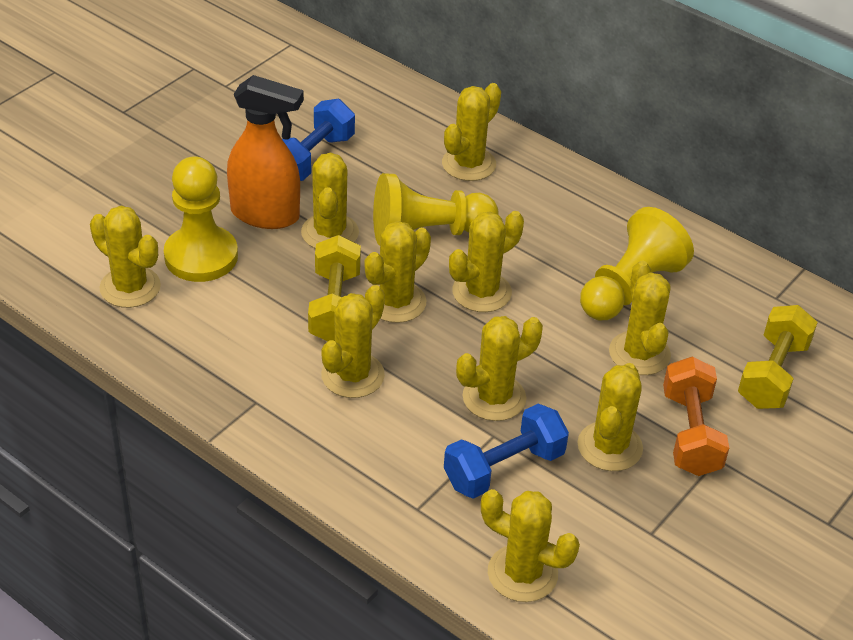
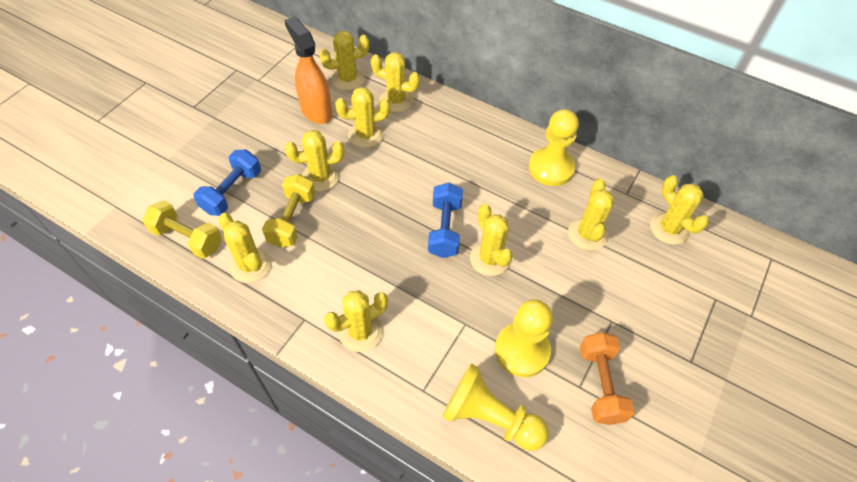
yellow cactus: 10 -> 9

